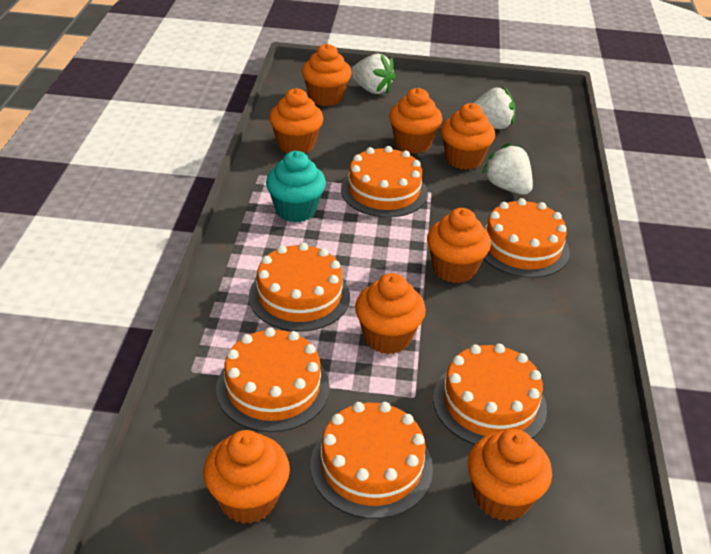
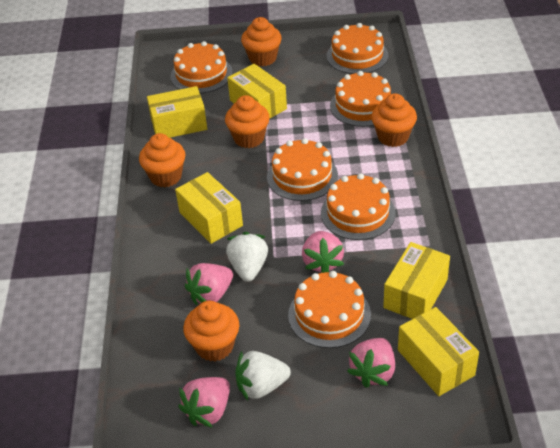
orange cupcake: 8 -> 5
pink strawberry: 0 -> 4
turquoise cupcake: 1 -> 0
white strawberry: 3 -> 2
yellow box: 0 -> 5

